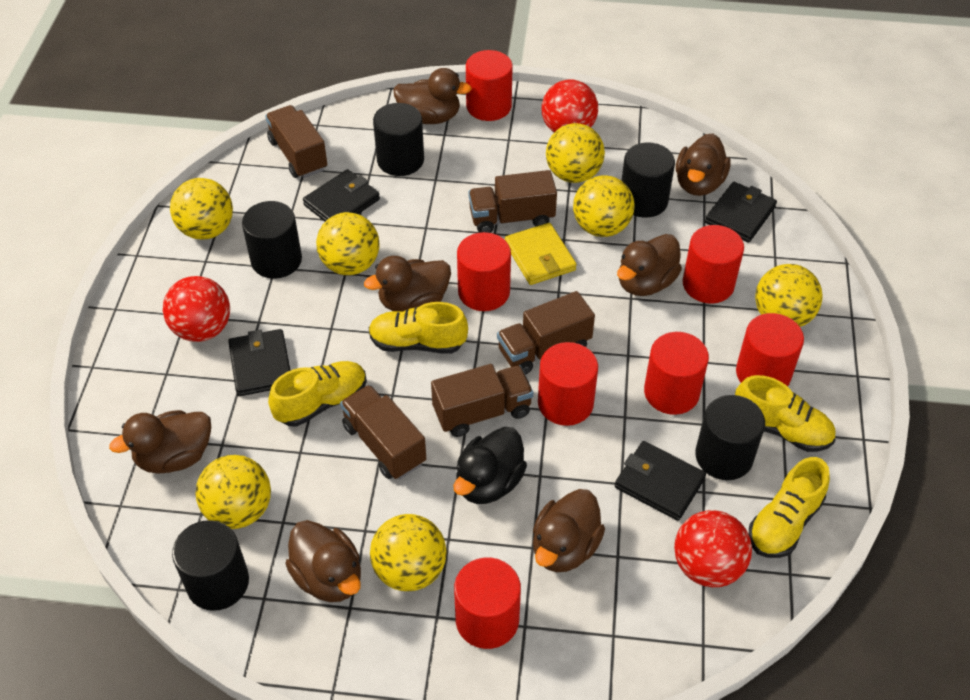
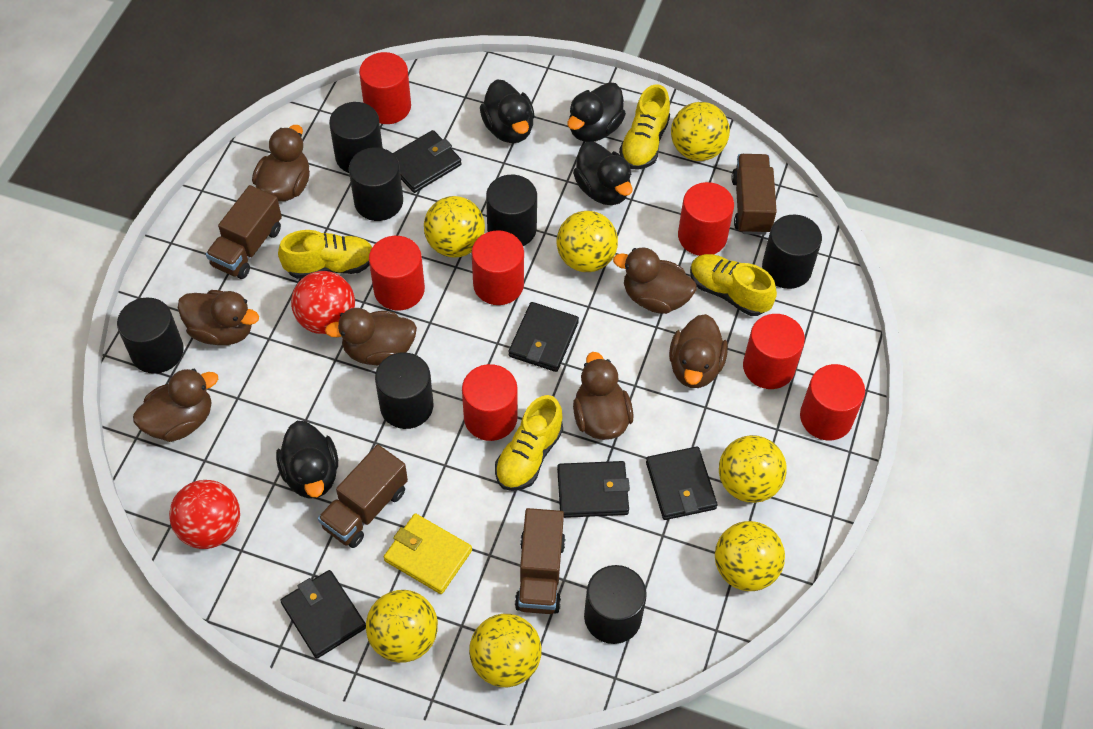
black cylinder: 5 -> 7
black duck: 1 -> 4
black wallet: 4 -> 5
brown truck: 5 -> 4
red ball: 3 -> 2

